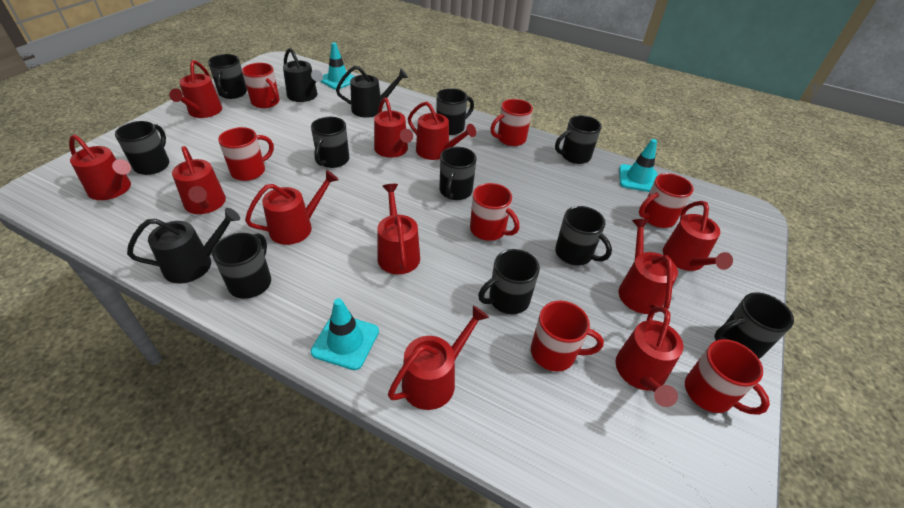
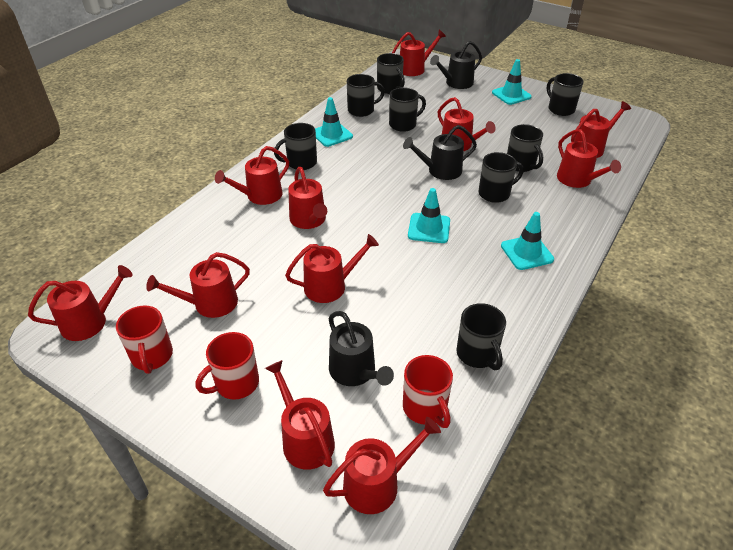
black mug: 10 -> 8
red mug: 7 -> 3
turquoise traffic cone: 3 -> 4

